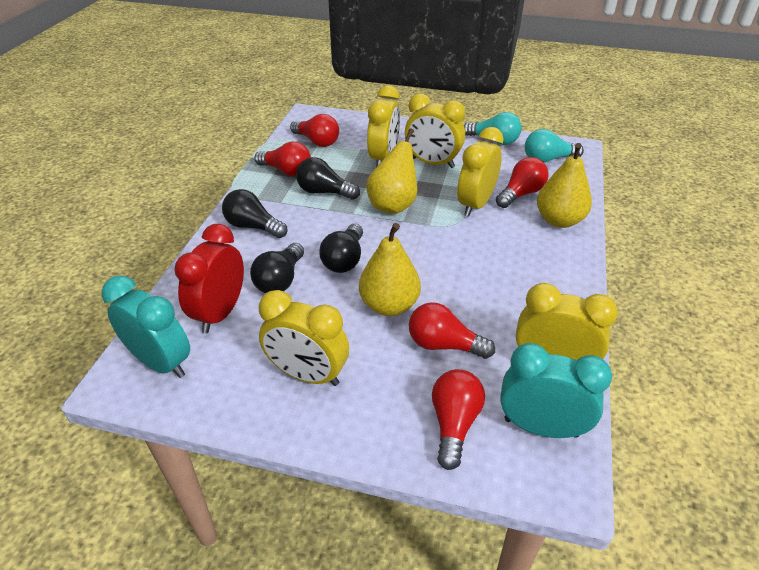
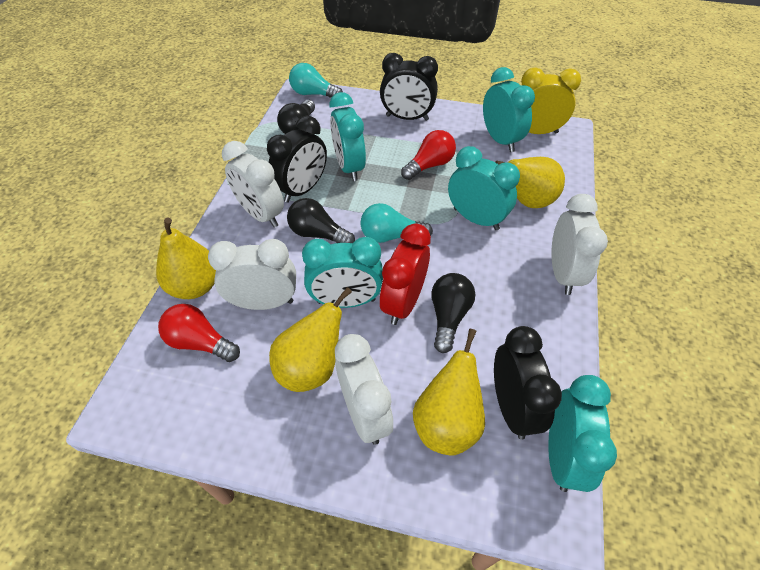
black clock: 0 -> 3
black light bulb: 4 -> 3
red light bulb: 5 -> 2
turquoise clock: 2 -> 5
white clock: 0 -> 4
yellow clock: 5 -> 1
yellow pear: 3 -> 4

